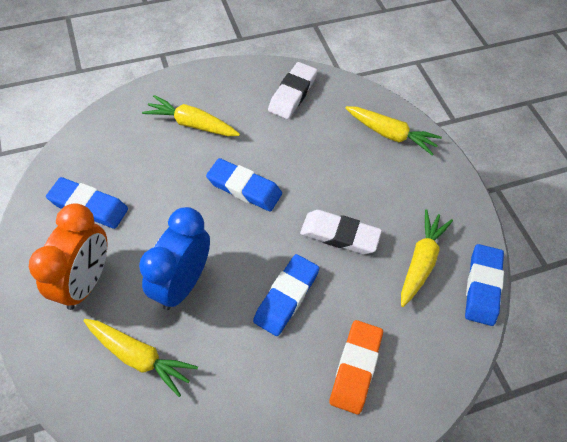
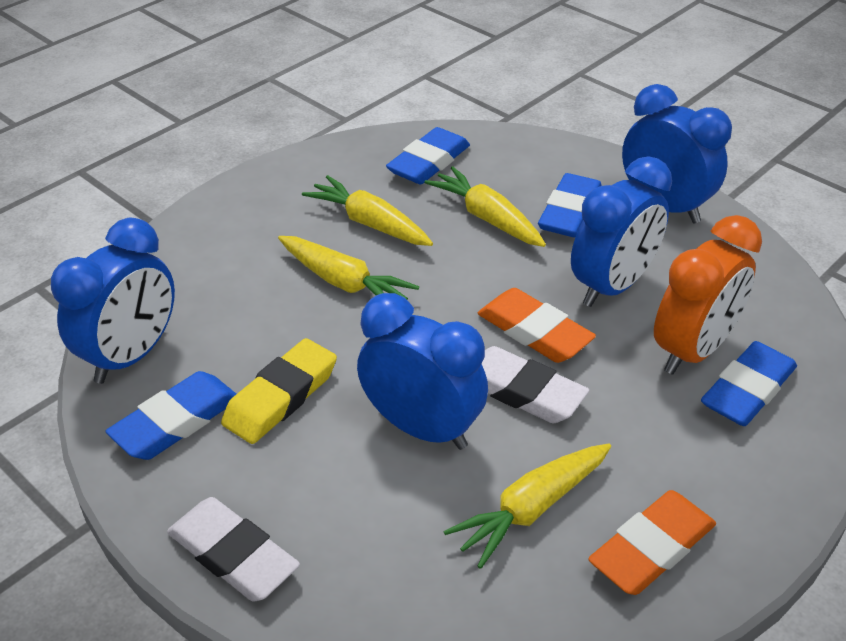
blue clock: 1 -> 4
orange eraser: 1 -> 2
yellow eraser: 0 -> 1

